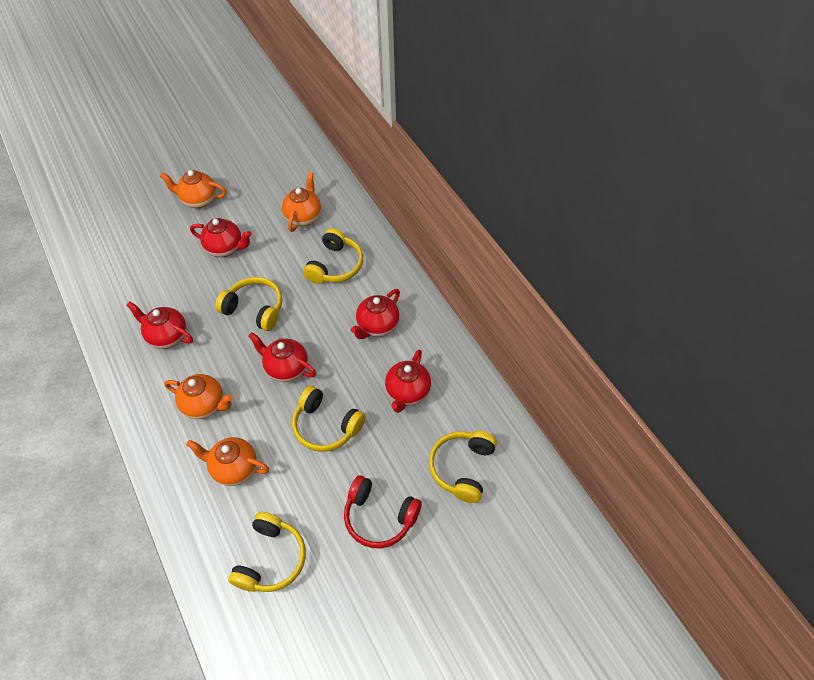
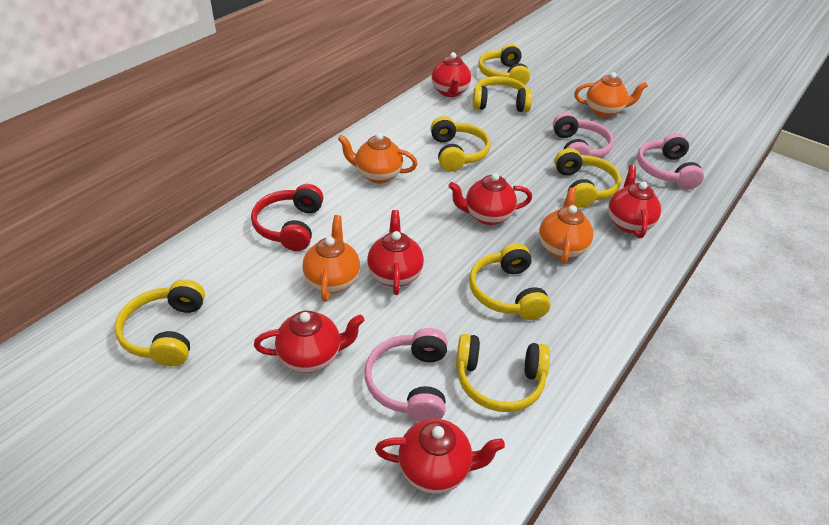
pink headphones: 0 -> 3
red teapot: 5 -> 6
yellow headphones: 5 -> 7

